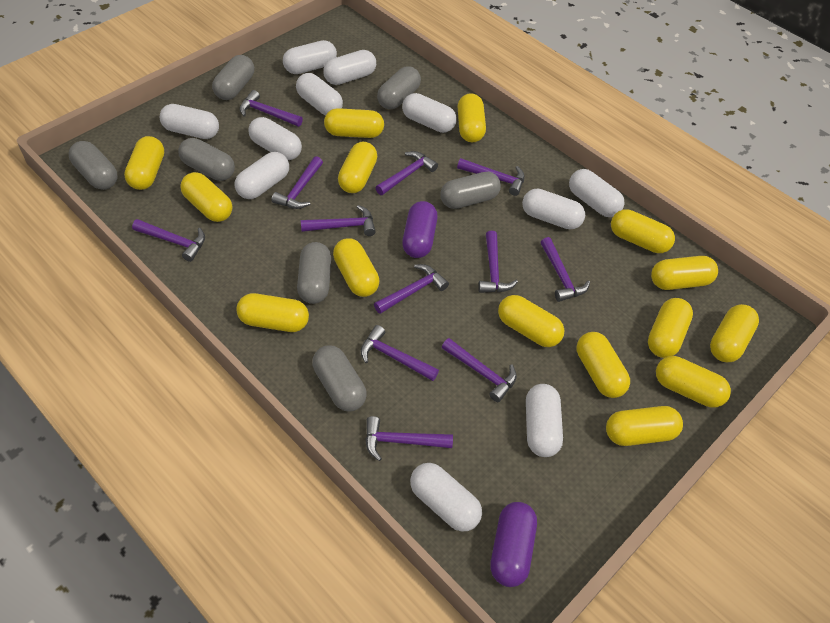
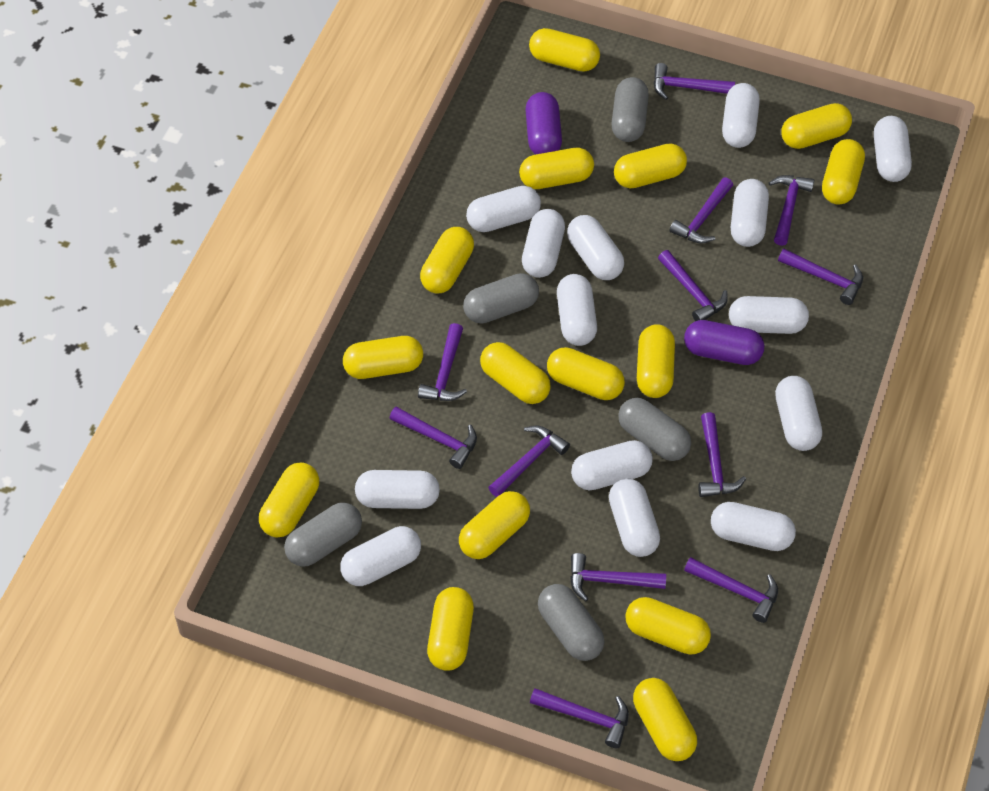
grey capsule: 7 -> 5
white capsule: 11 -> 14

